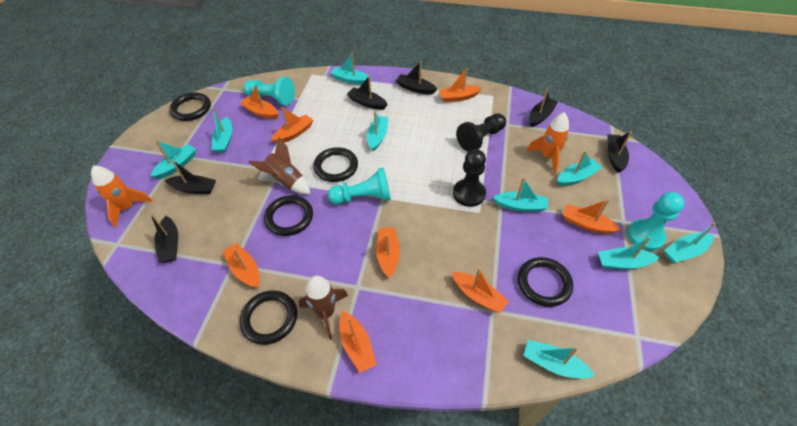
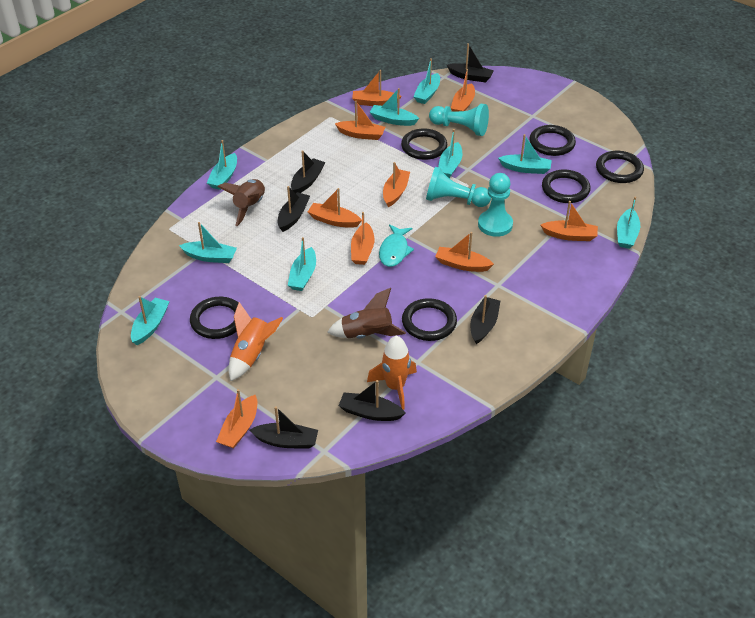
black pawn: 2 -> 0
black ring: 5 -> 6
orange boat: 8 -> 9
turquoise fish: 0 -> 1

